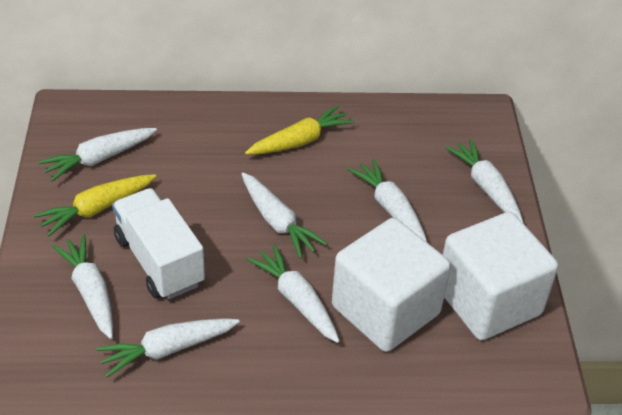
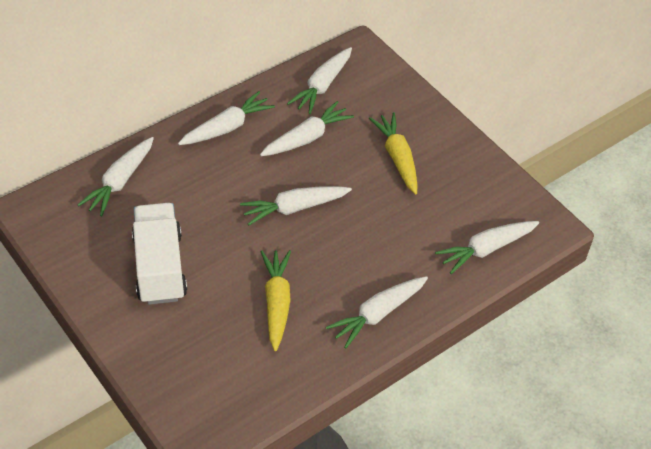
white cube: 2 -> 0

